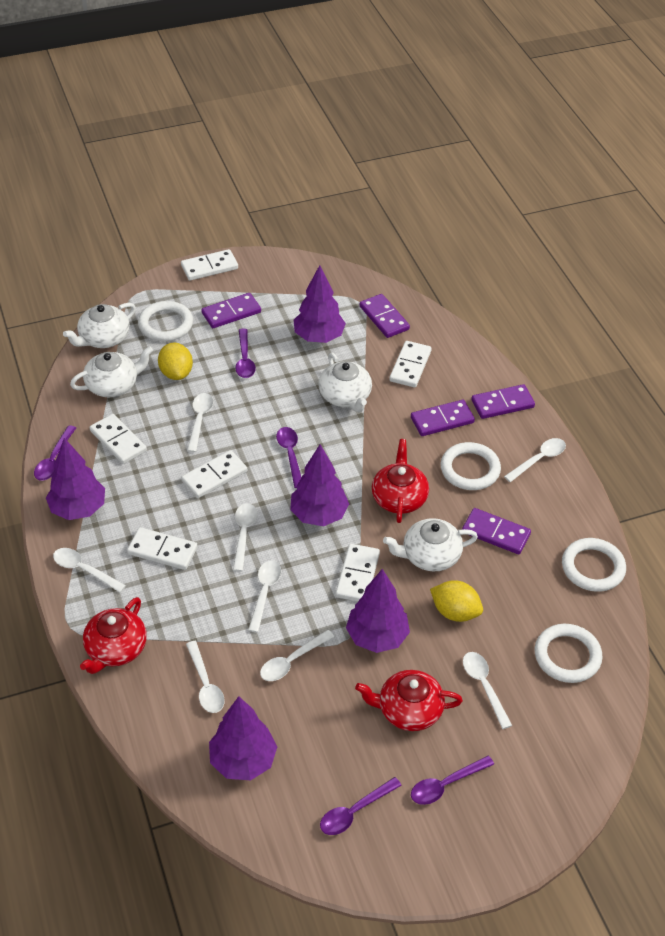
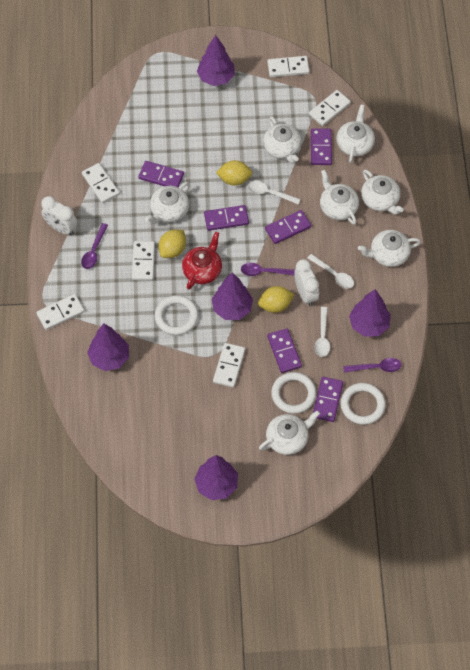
purple domino: 5 -> 6
purple spoon: 5 -> 3
red teapot: 3 -> 1
white clock: 0 -> 2
white ring: 4 -> 3
white spoon: 8 -> 3
white teapot: 4 -> 7
yellow lemon: 2 -> 3

